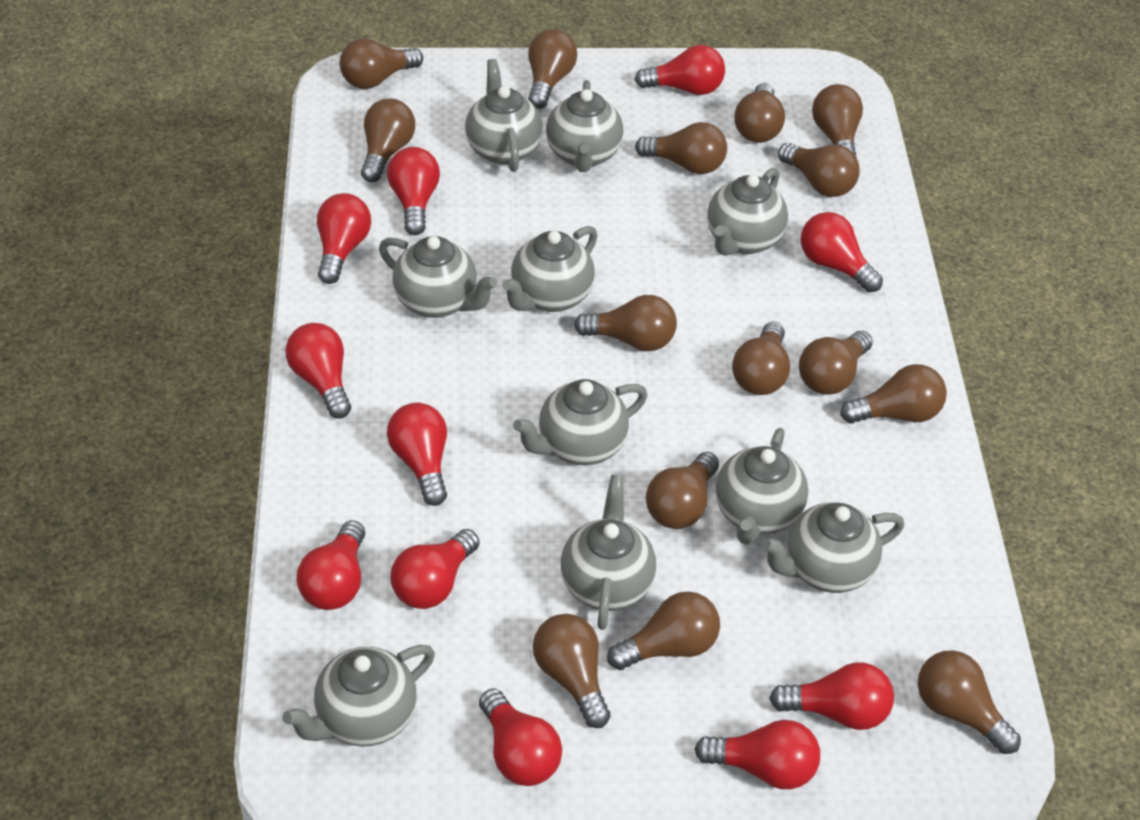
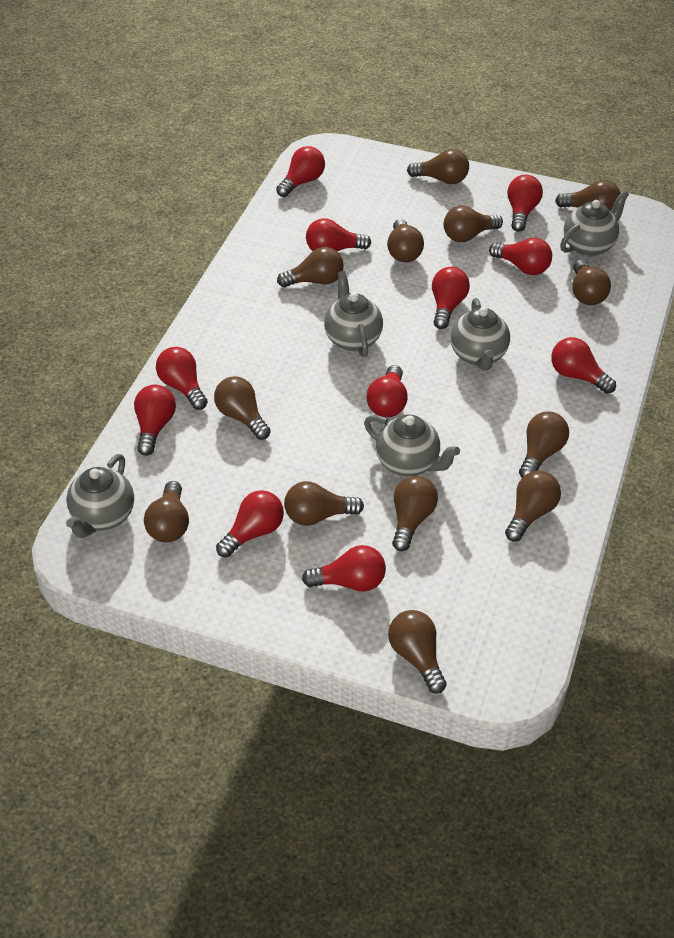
brown light bulb: 15 -> 13
grey teapot: 10 -> 5

